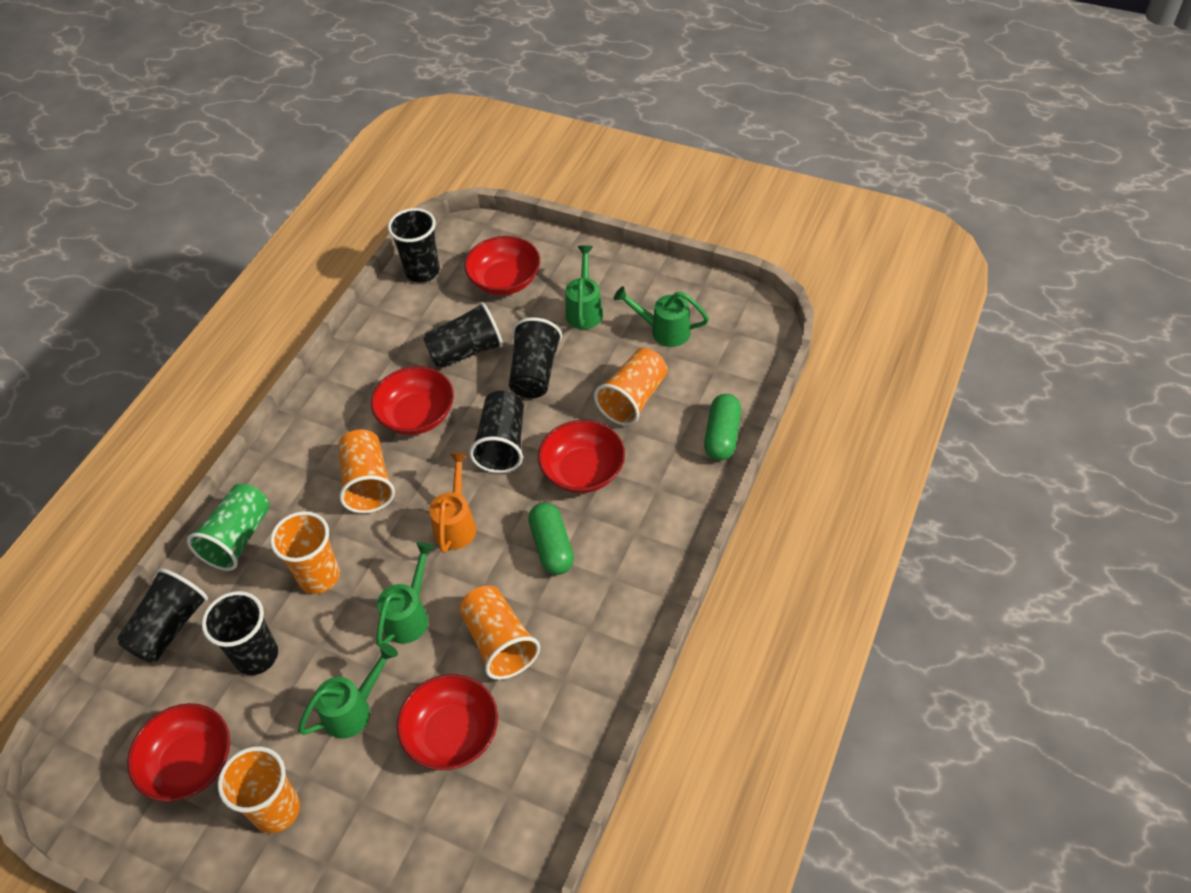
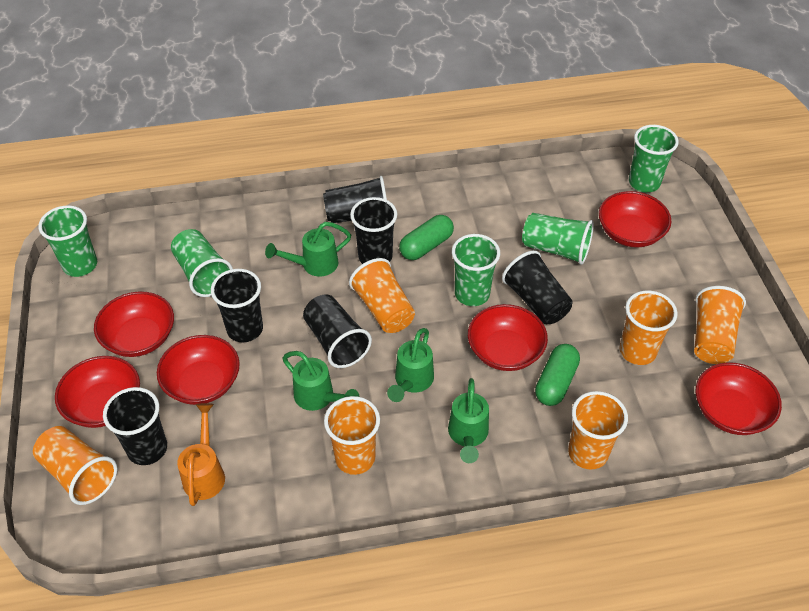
green cup: 1 -> 5
orange cup: 5 -> 6
red bowl: 5 -> 6

